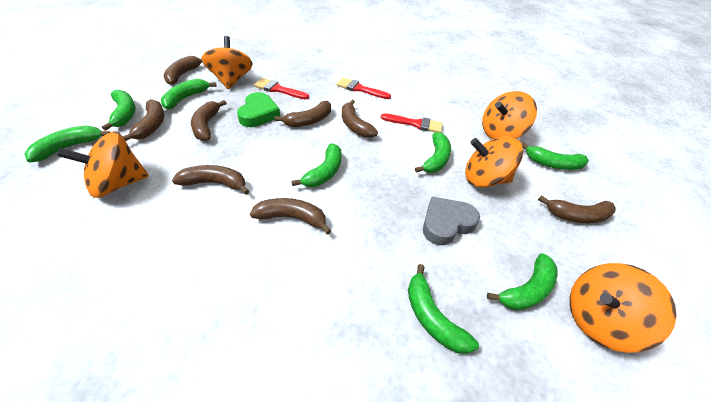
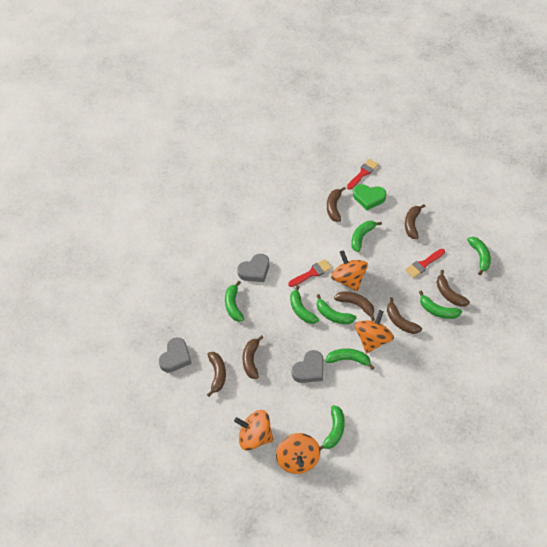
brown banana: 8 -> 7
grey heart: 1 -> 3
orange spinning top: 5 -> 4

